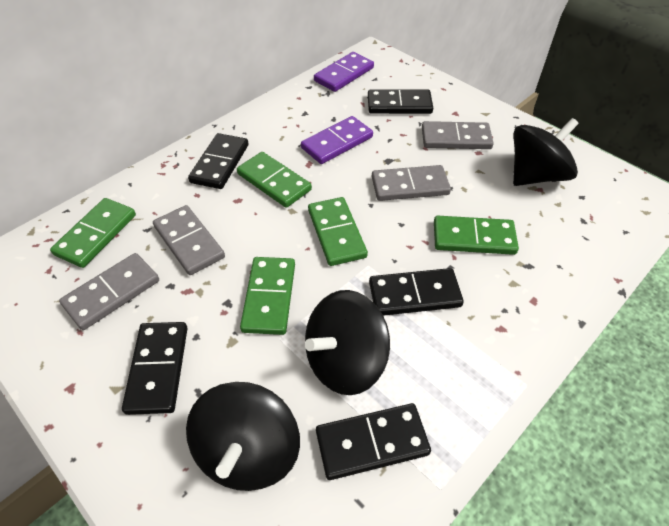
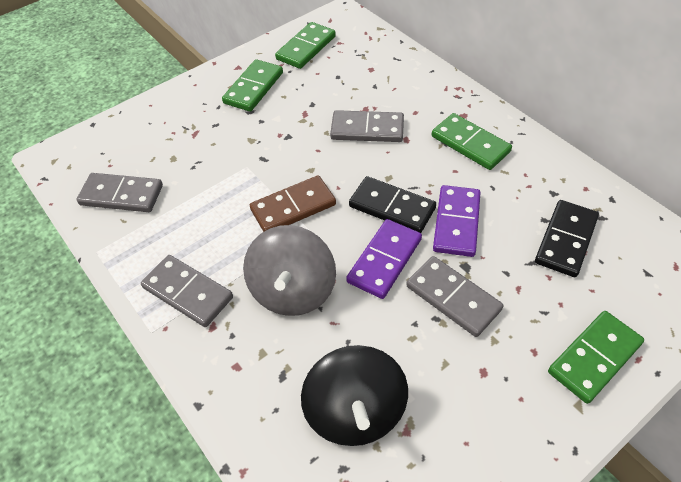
black domino: 5 -> 2
black spinning top: 3 -> 1
brown domino: 0 -> 1
green domino: 5 -> 4
grey spinning top: 0 -> 1

